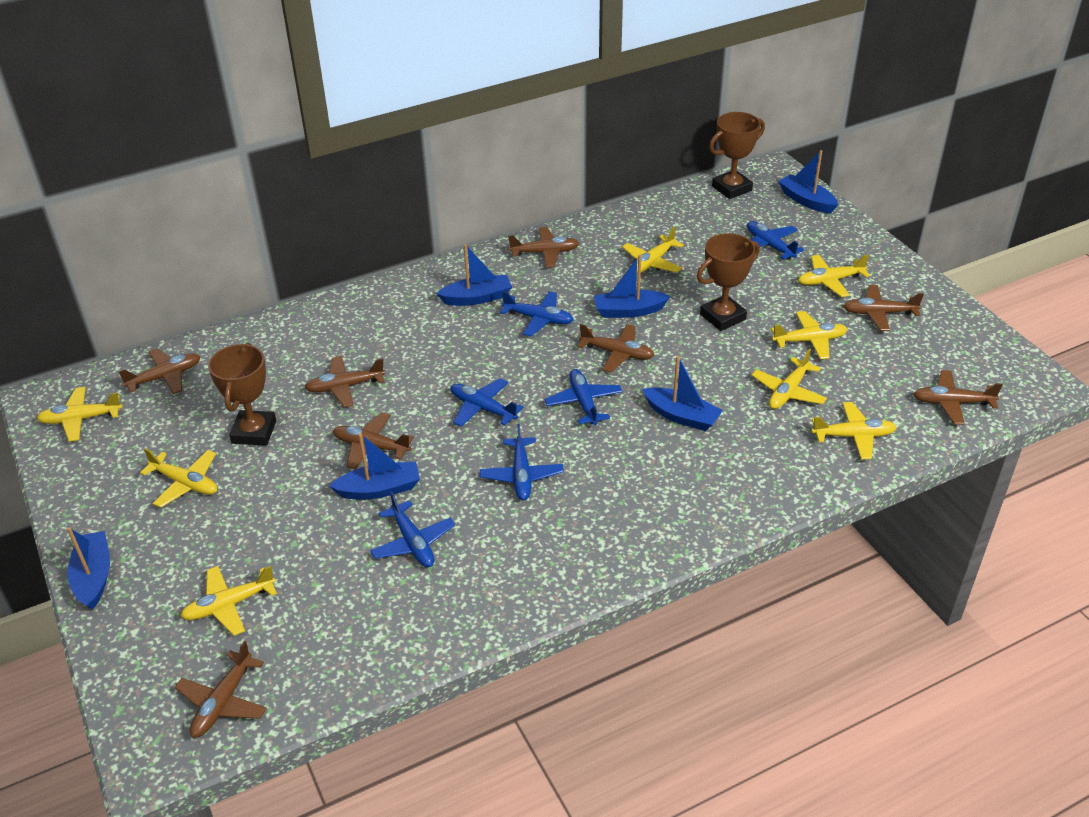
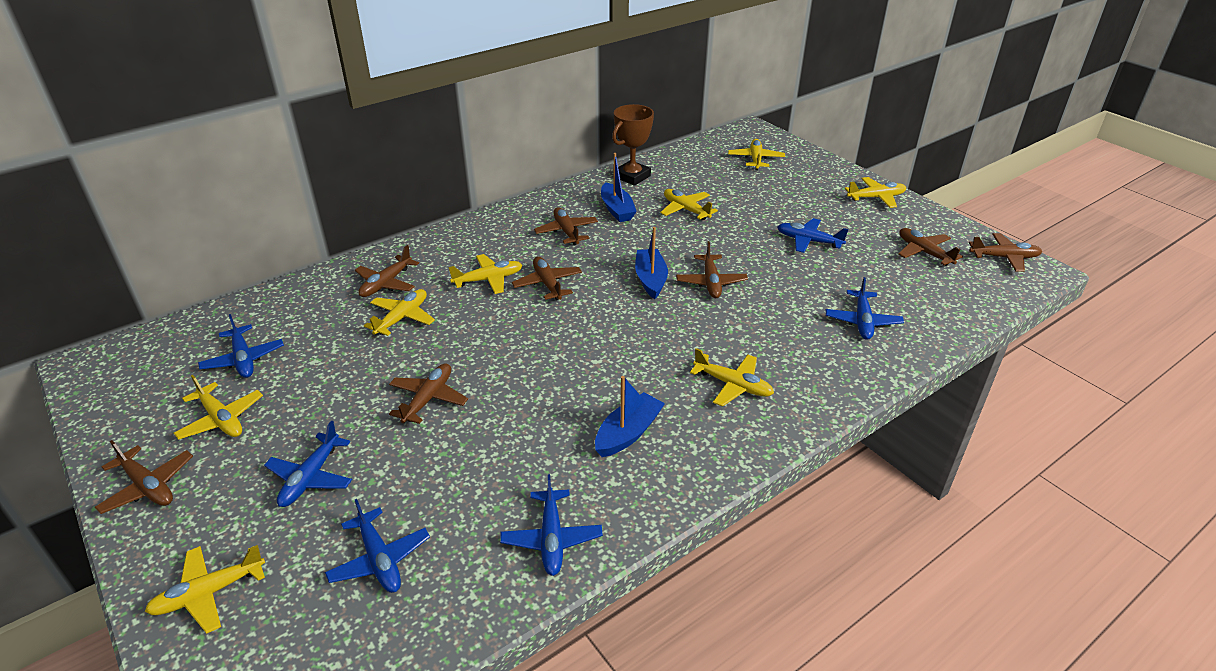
blue boat: 6 -> 3
brown trophy: 3 -> 1

